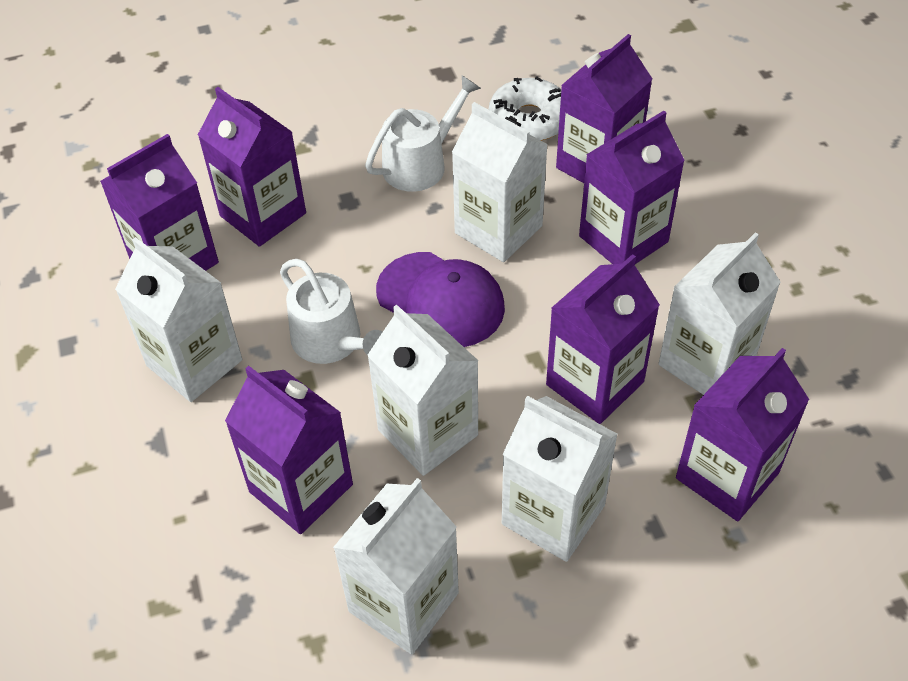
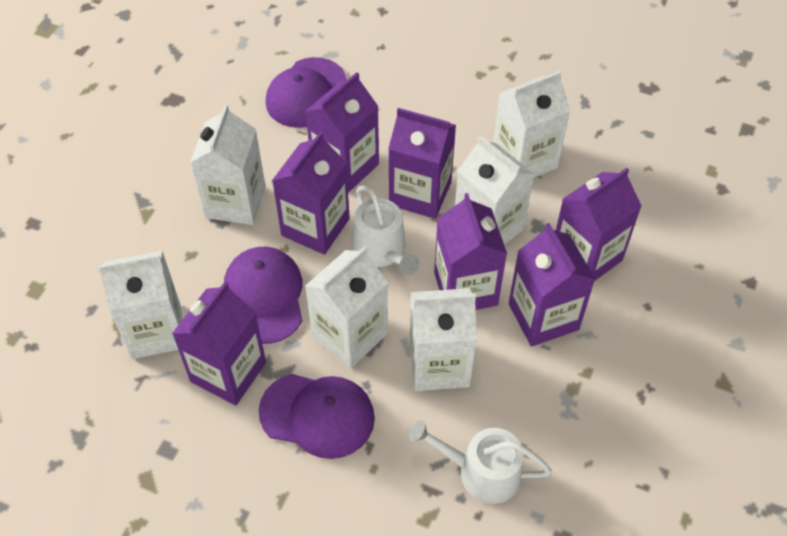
purple cap: 1 -> 3
white donut: 1 -> 0

